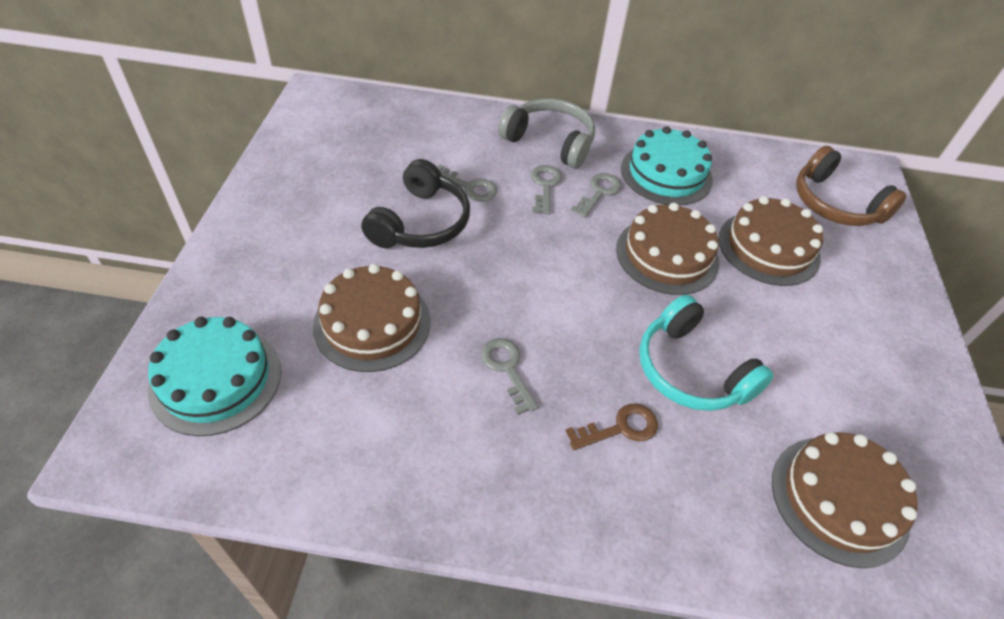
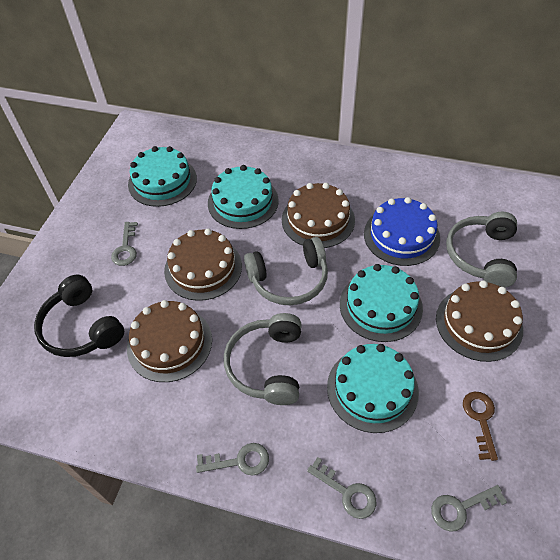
blue cake: 0 -> 1
brown headphones: 1 -> 0
grey headphones: 1 -> 3
turquoise cake: 2 -> 4
turquoise headphones: 1 -> 0

